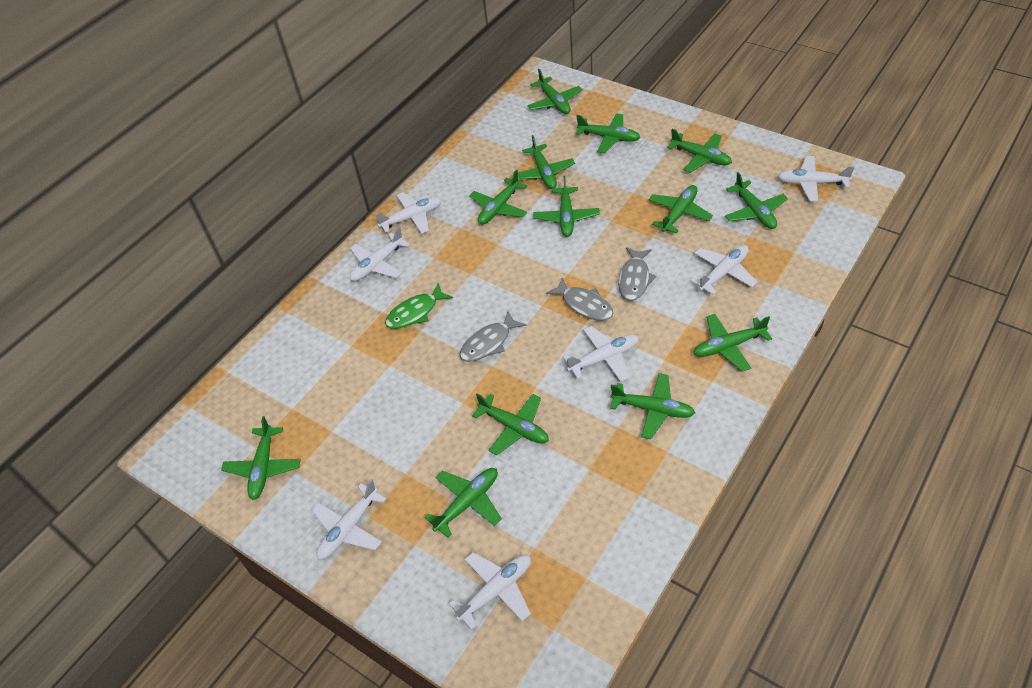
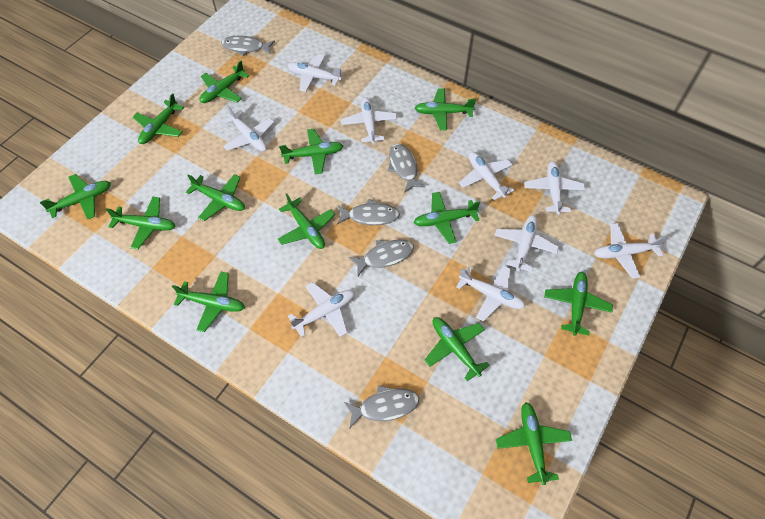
green fish: 1 -> 0
grey fish: 3 -> 5
white plane: 7 -> 9

